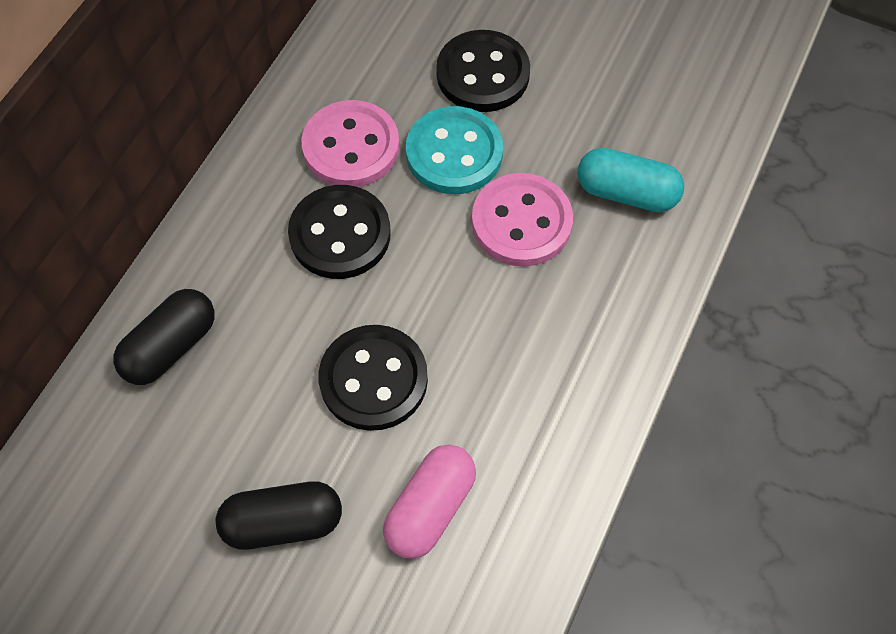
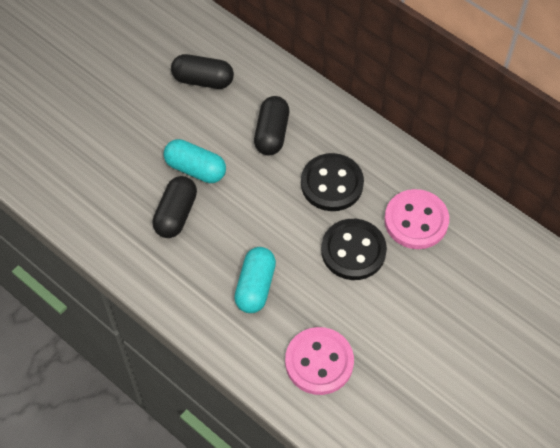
black button: 3 -> 2
black capsule: 2 -> 3
pink capsule: 1 -> 0
turquoise button: 1 -> 0
turquoise capsule: 1 -> 2

